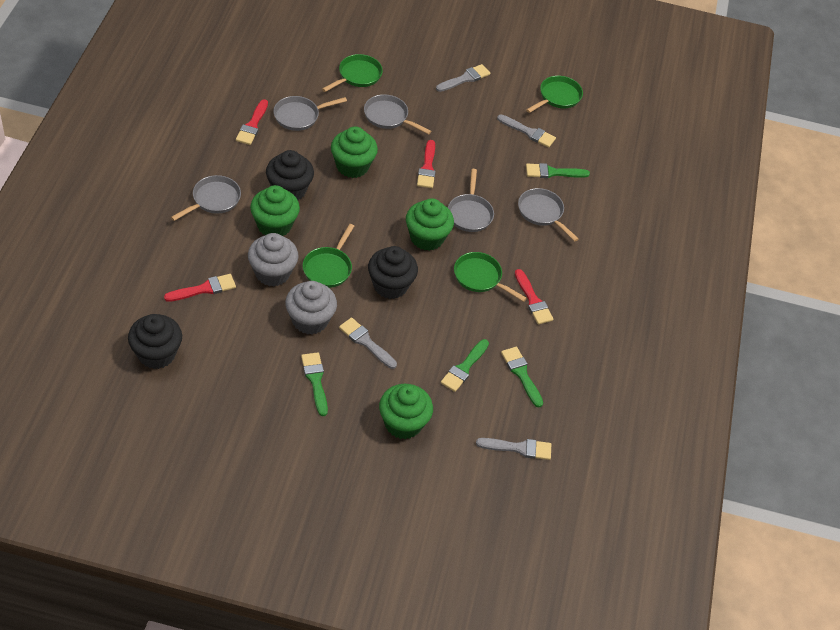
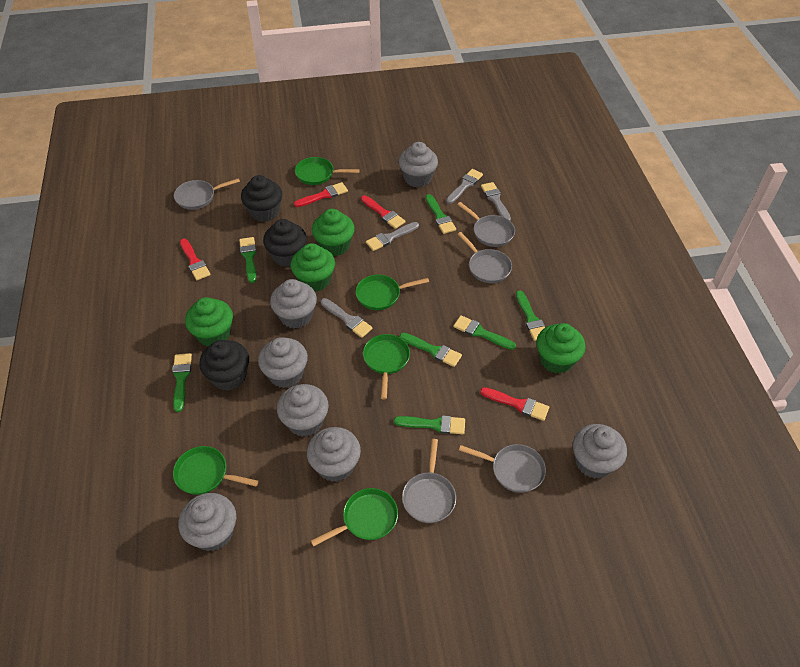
green brush: 4 -> 7
green pan: 4 -> 5
grey cupcake: 2 -> 7

